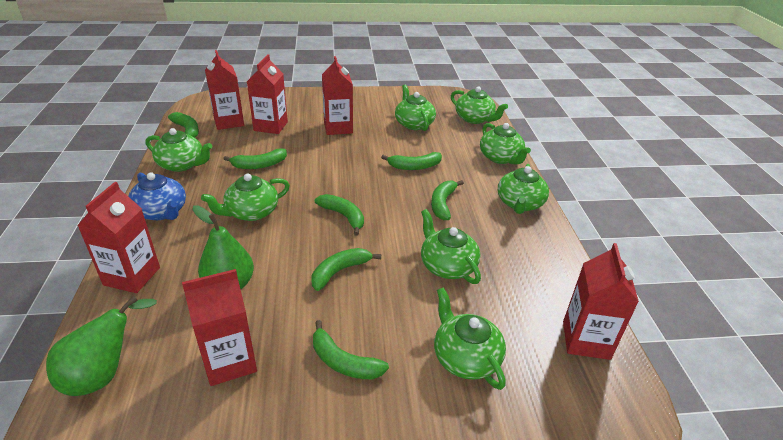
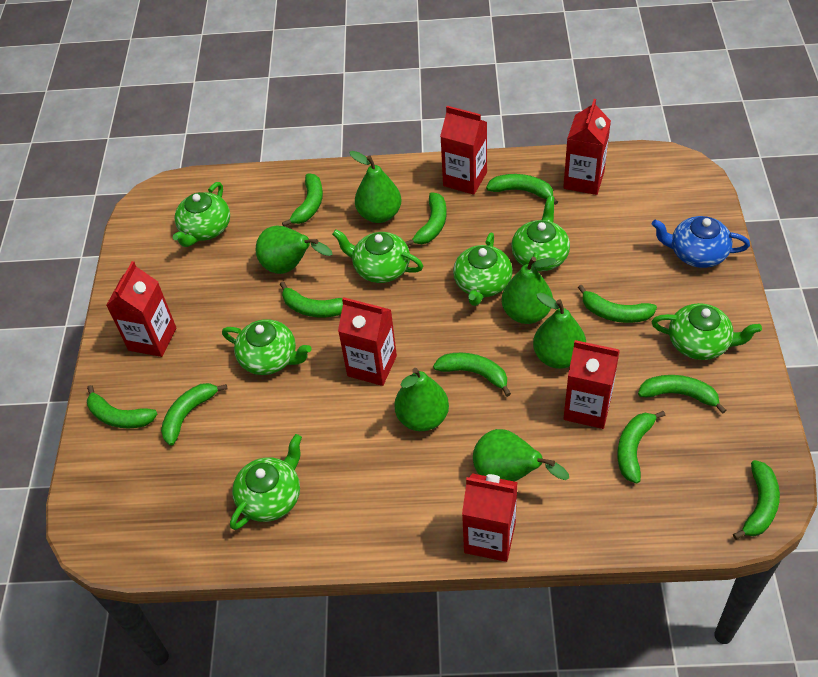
green banana: 7 -> 11
green pear: 2 -> 6
green teapot: 8 -> 7

